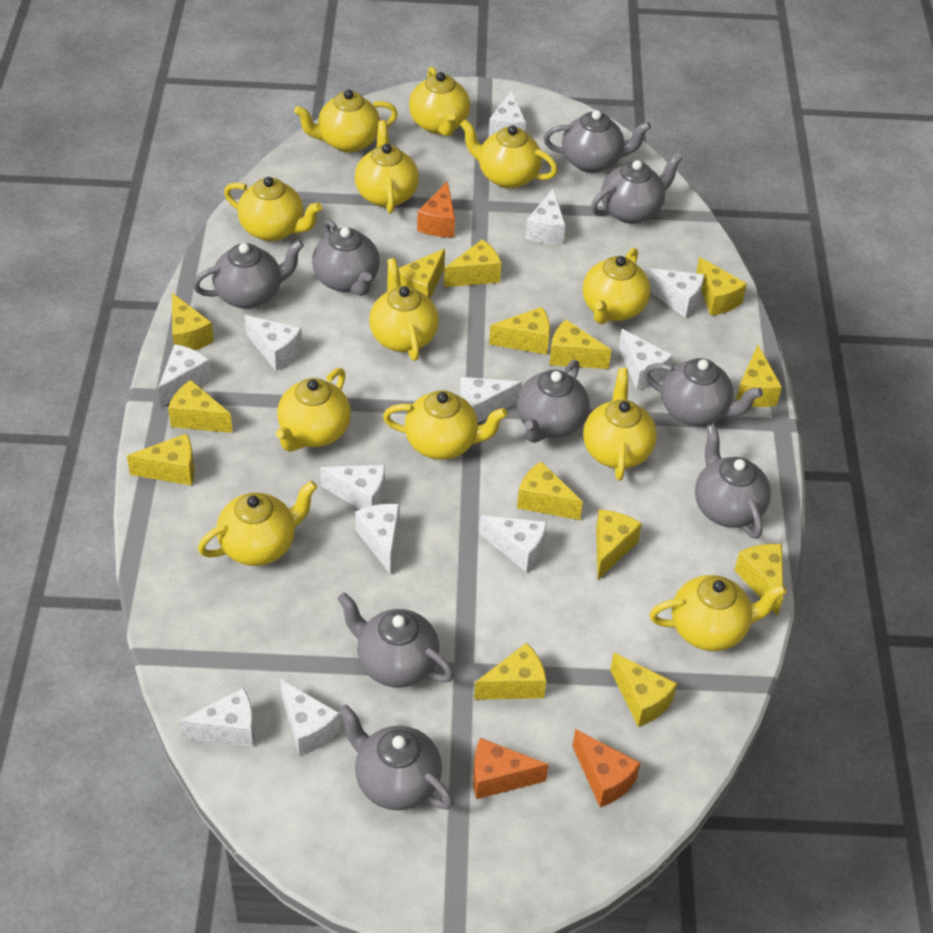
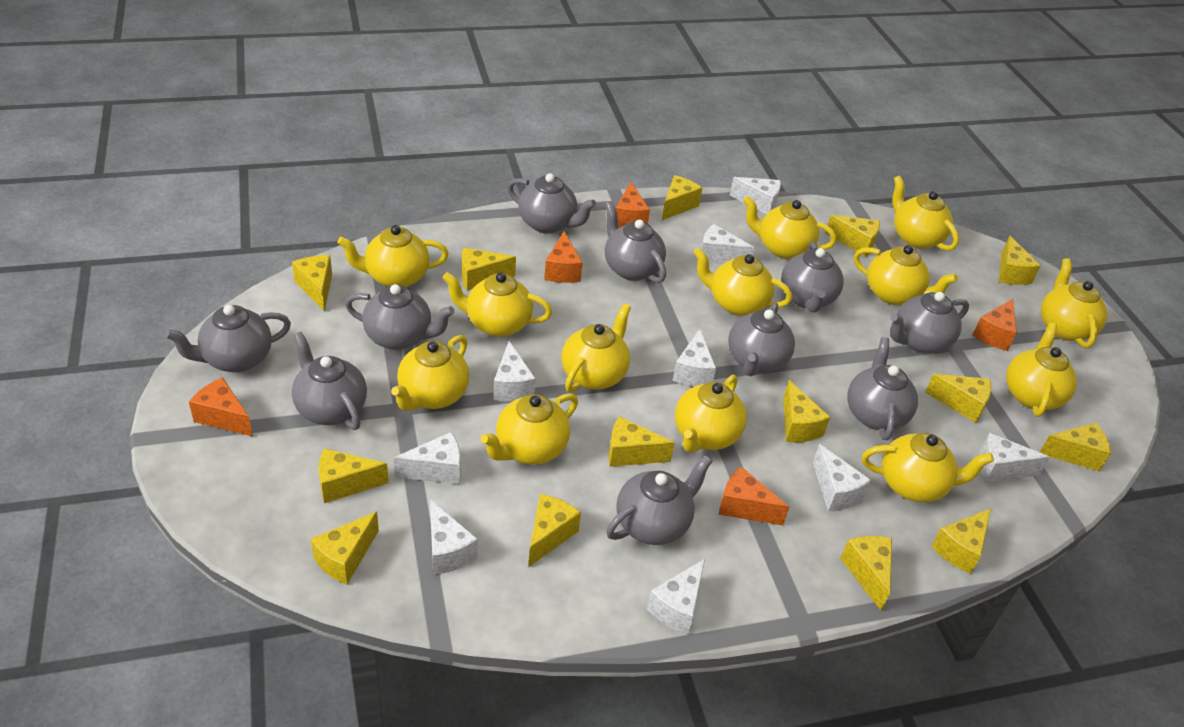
grey teapot: 9 -> 10
orange cheese: 3 -> 5
white cheese: 12 -> 9
yellow teapot: 12 -> 13

